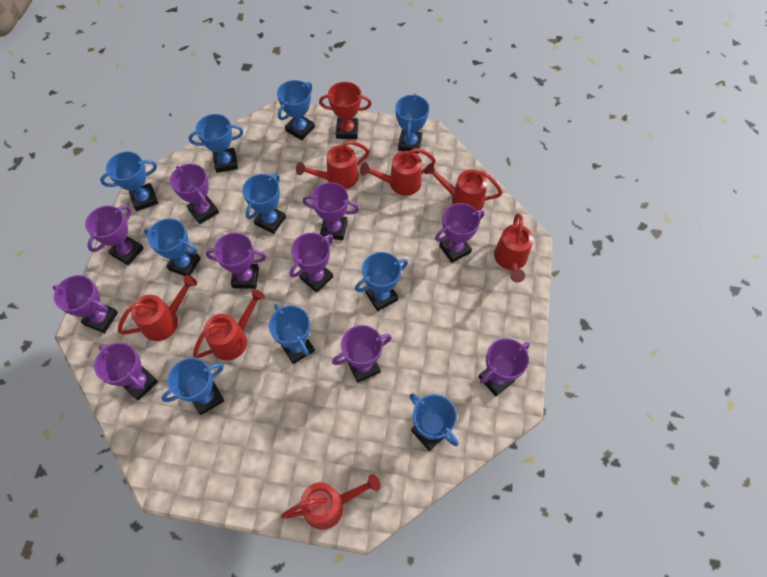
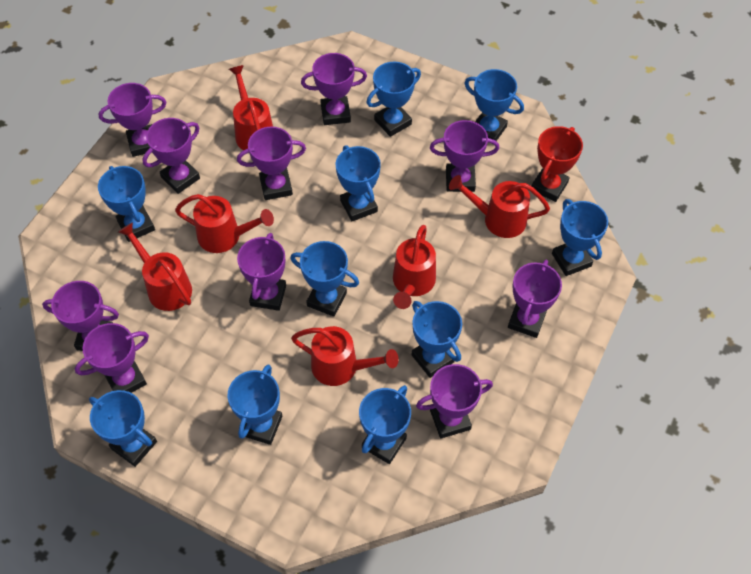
red watering can: 7 -> 6

